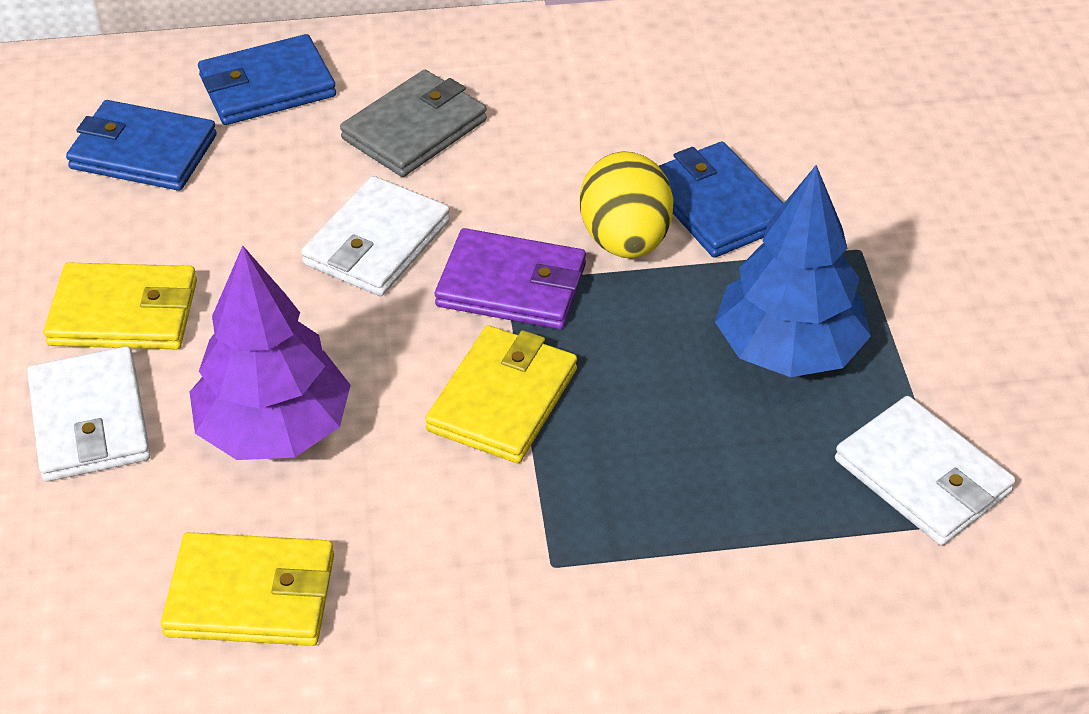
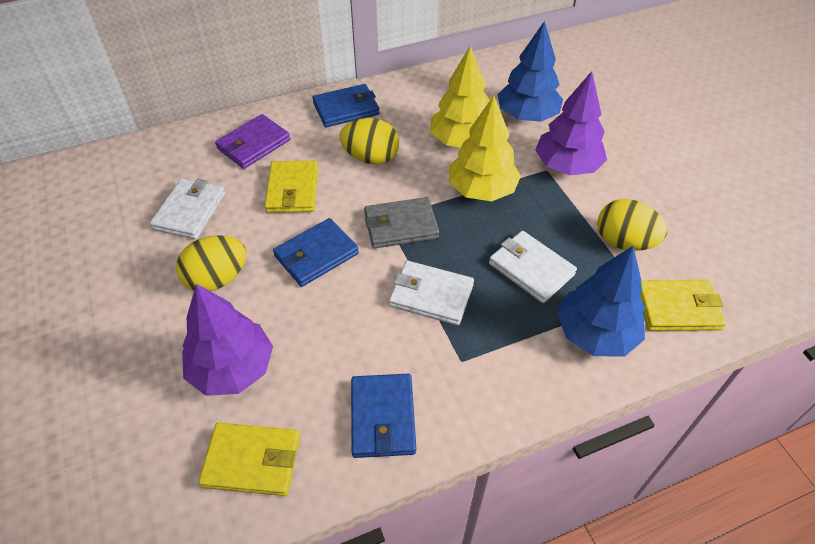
blue tree: 1 -> 2
purple tree: 1 -> 2
yellow egg: 1 -> 3
yellow tree: 0 -> 2

